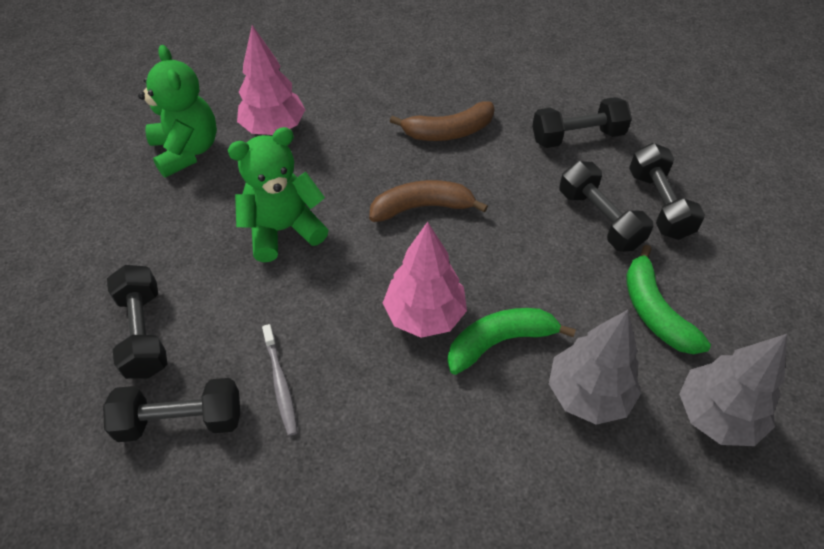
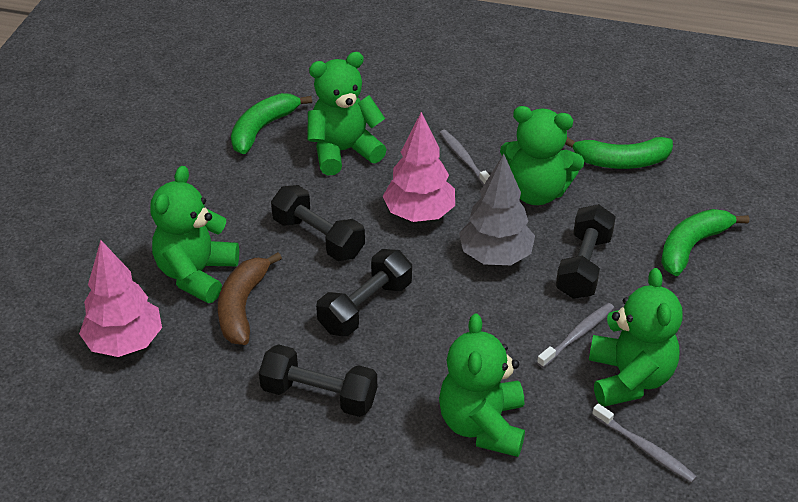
black dumbbell: 5 -> 4
brown banana: 2 -> 1
green banana: 2 -> 3
green teddy bear: 2 -> 5
grey toothbrush: 1 -> 3
grey tree: 2 -> 1

